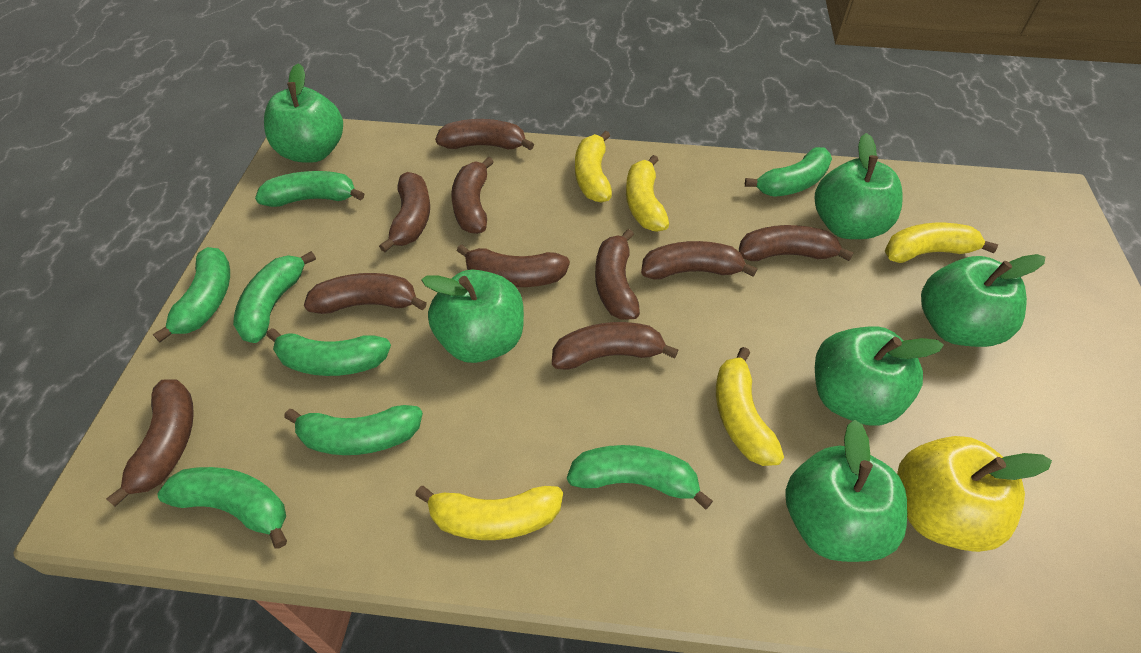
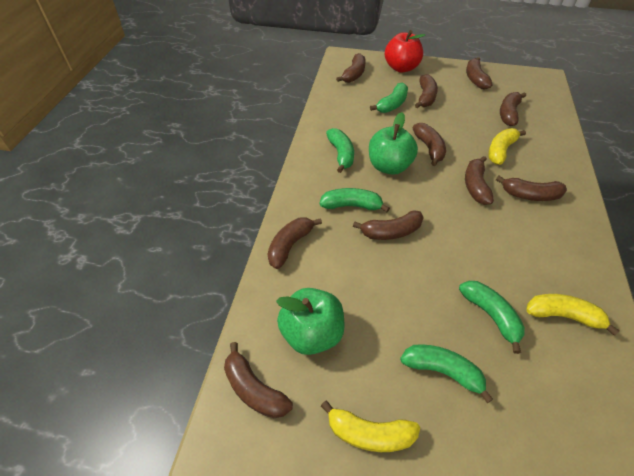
green apple: 6 -> 2
green banana: 8 -> 5
red apple: 0 -> 1
yellow apple: 1 -> 0
yellow banana: 5 -> 3

